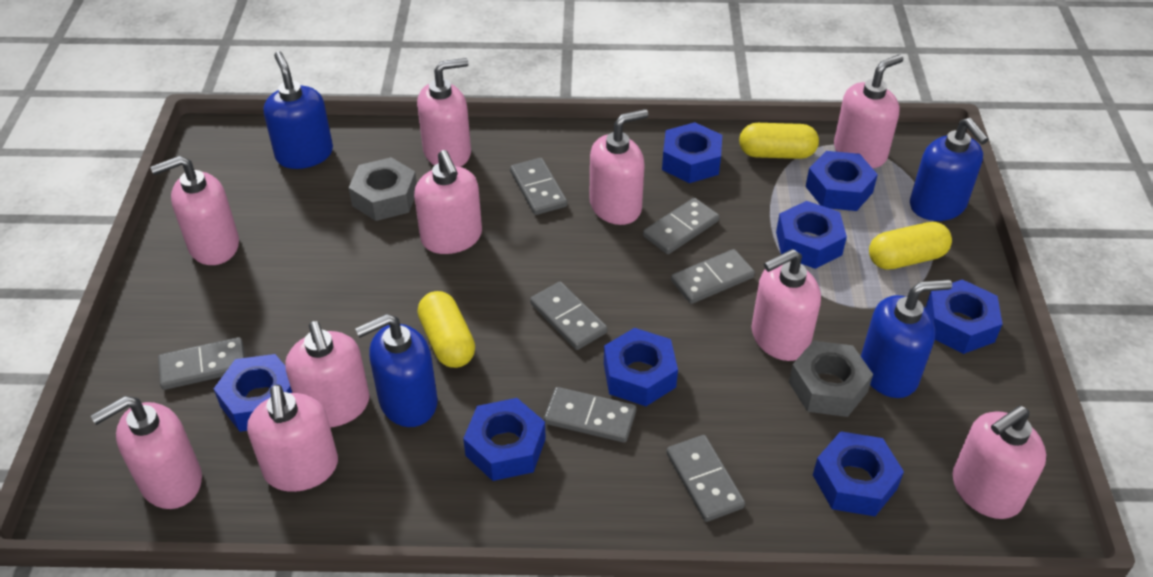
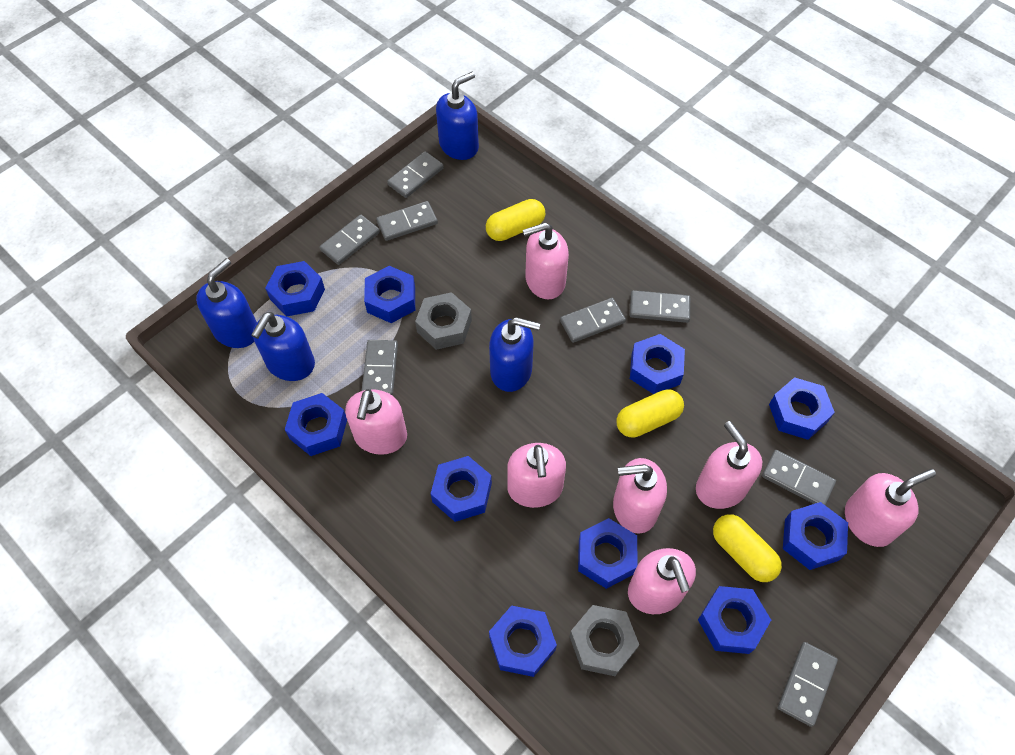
blue nut: 8 -> 10
grey domino: 7 -> 8
pink soap dispenser: 10 -> 7

